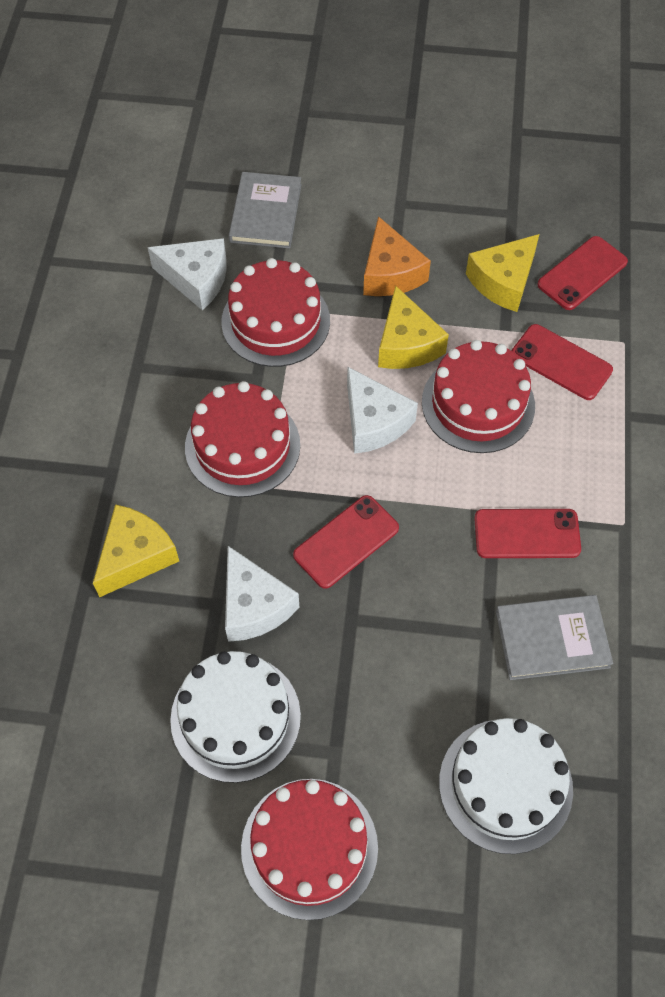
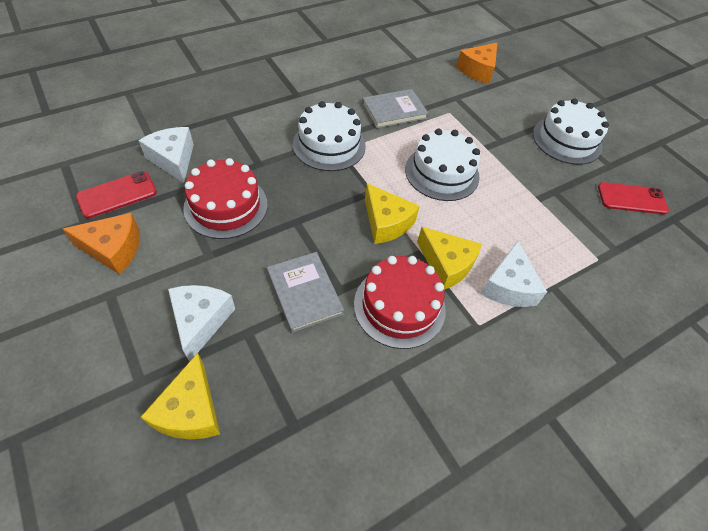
orange cheese: 1 -> 2
red cake: 4 -> 2
red phone: 4 -> 2
white cake: 2 -> 3

